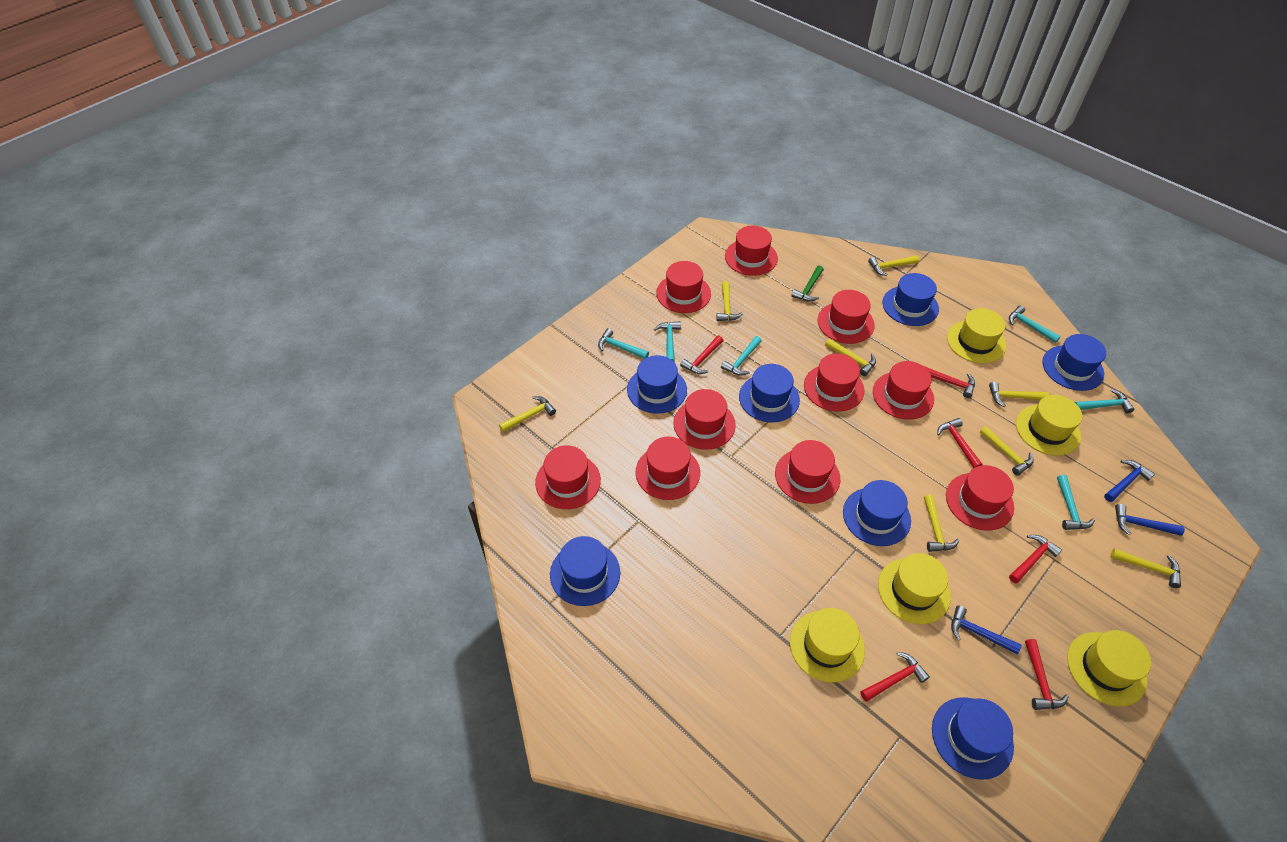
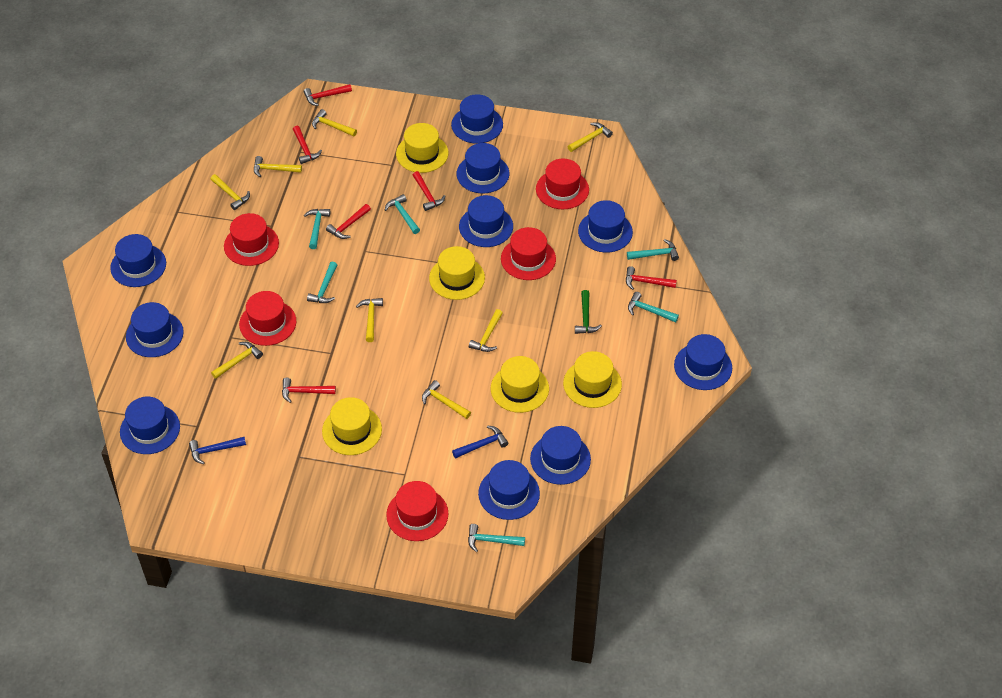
blue hammer: 3 -> 2
blue hat: 7 -> 10
red hat: 10 -> 5

